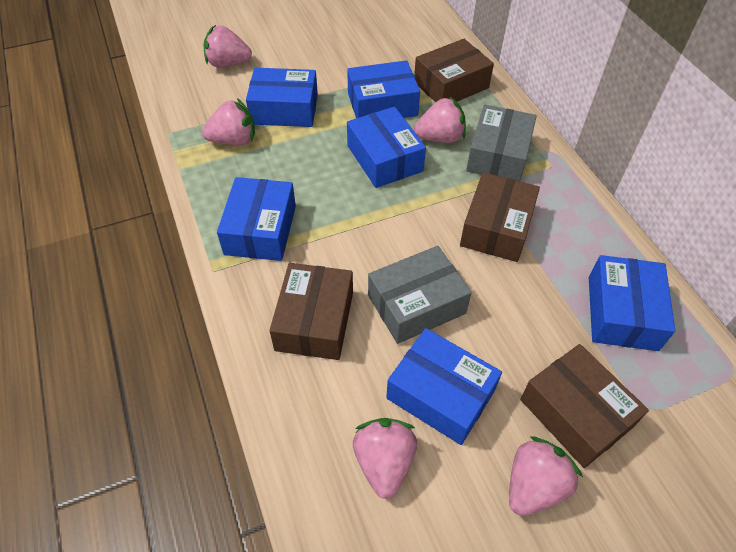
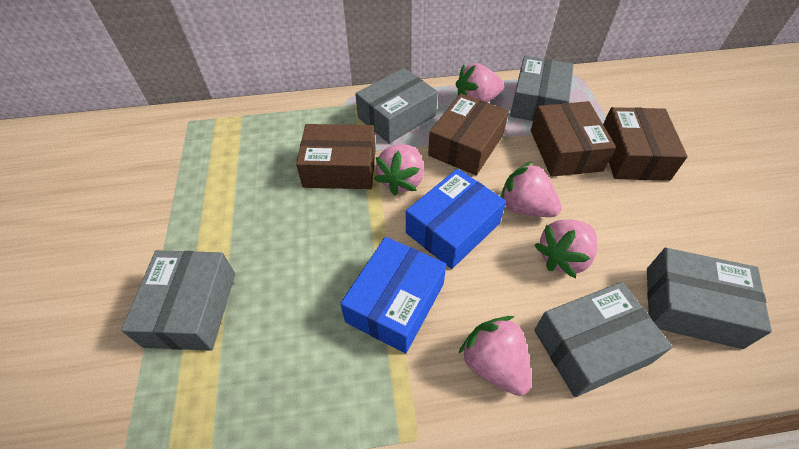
blue box: 6 -> 2
grey box: 2 -> 5

